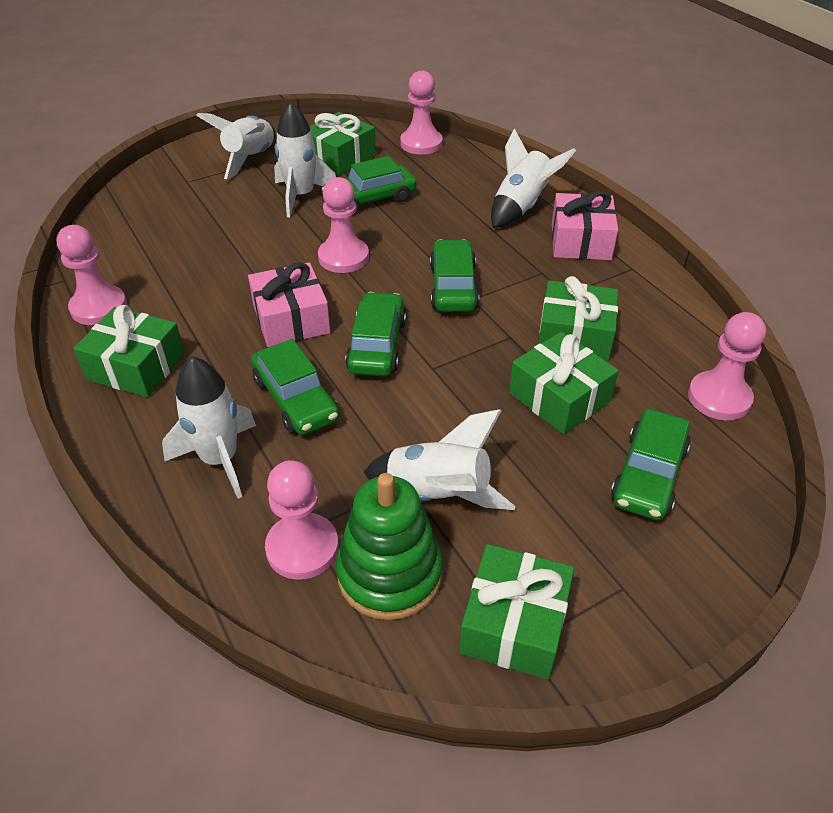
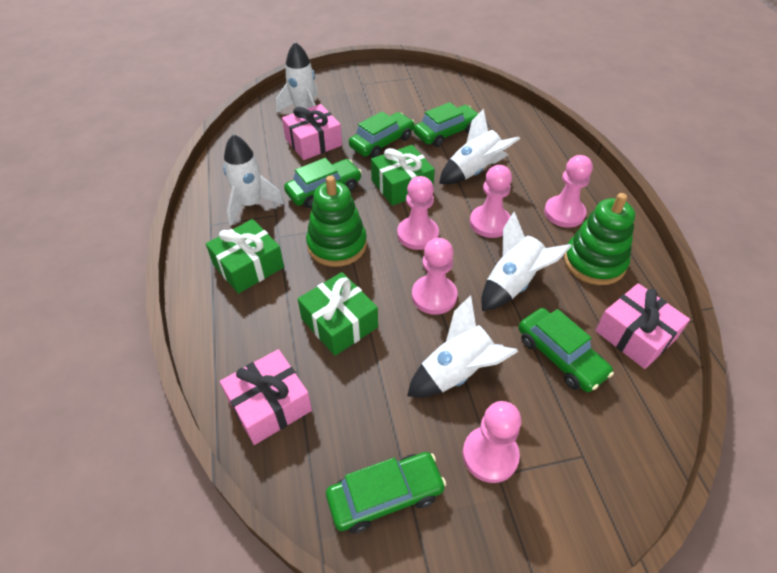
green gift: 5 -> 3
green stacking toy: 1 -> 2
pink gift: 2 -> 3

